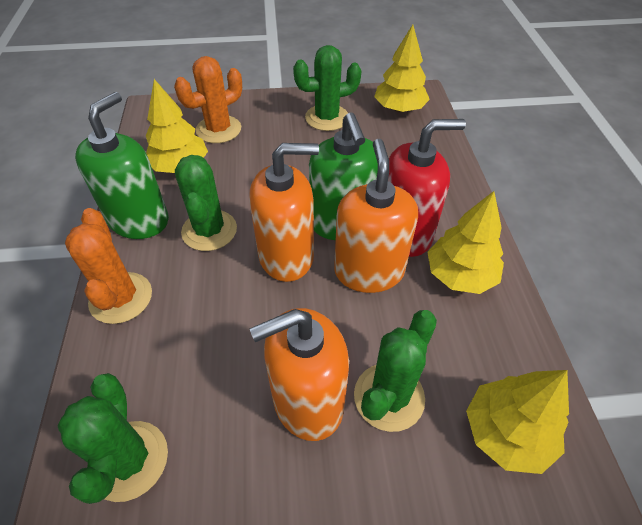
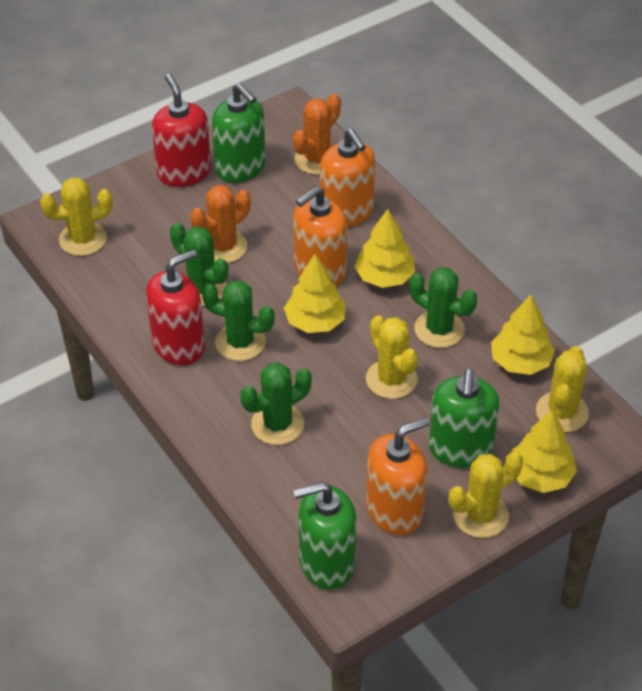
green soap dispenser: 2 -> 3
red soap dispenser: 1 -> 2
yellow cactus: 0 -> 4

